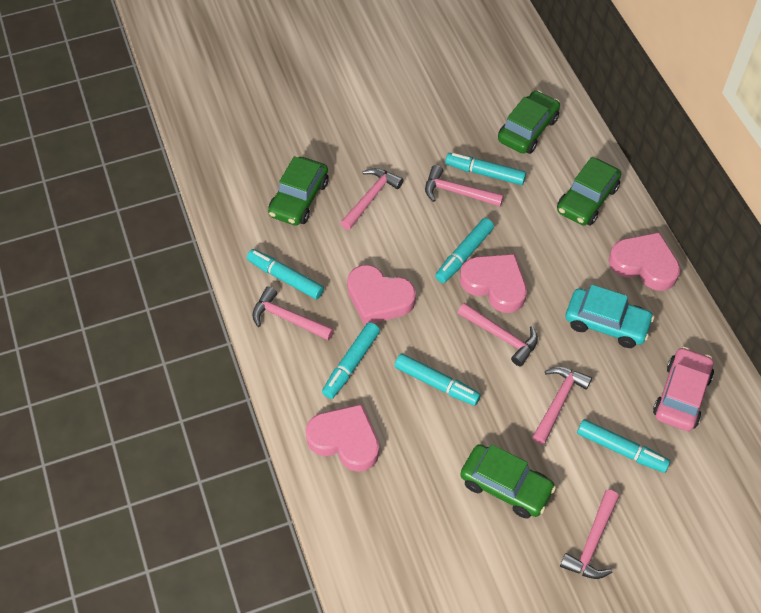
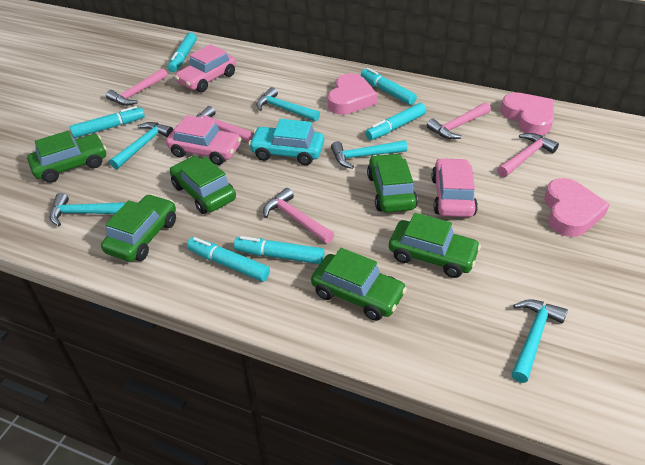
green car: 4 -> 6
pink car: 1 -> 3
pink hammer: 6 -> 5
pink heart: 4 -> 3
turquoise hammer: 0 -> 5

